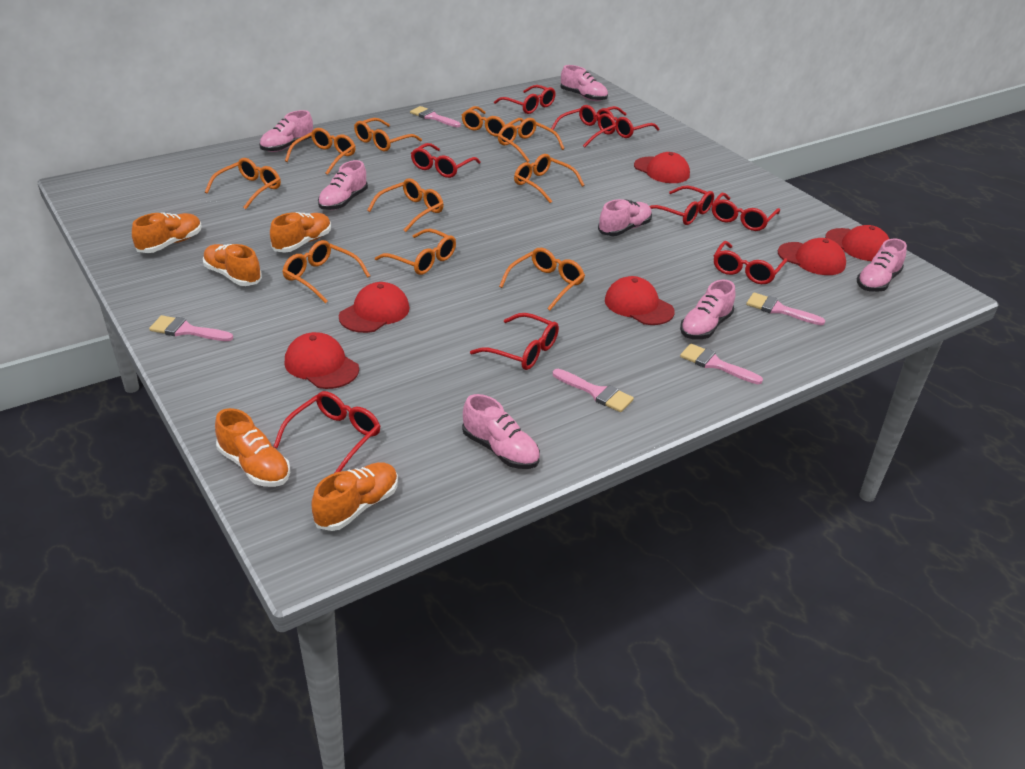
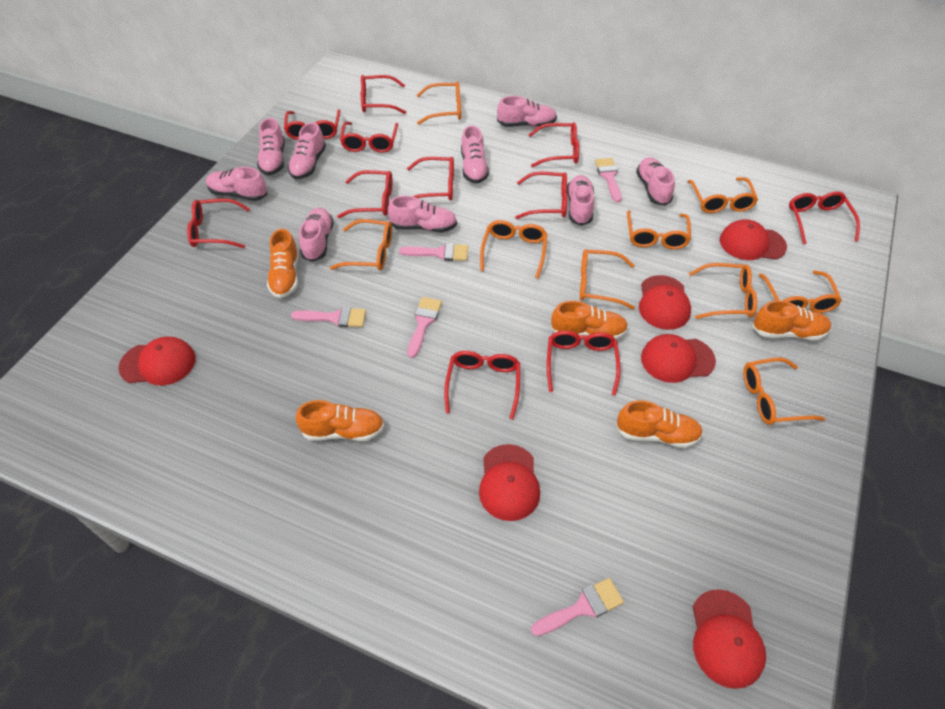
orange glasses: 10 -> 9
pink shoe: 7 -> 9
red glasses: 9 -> 11

